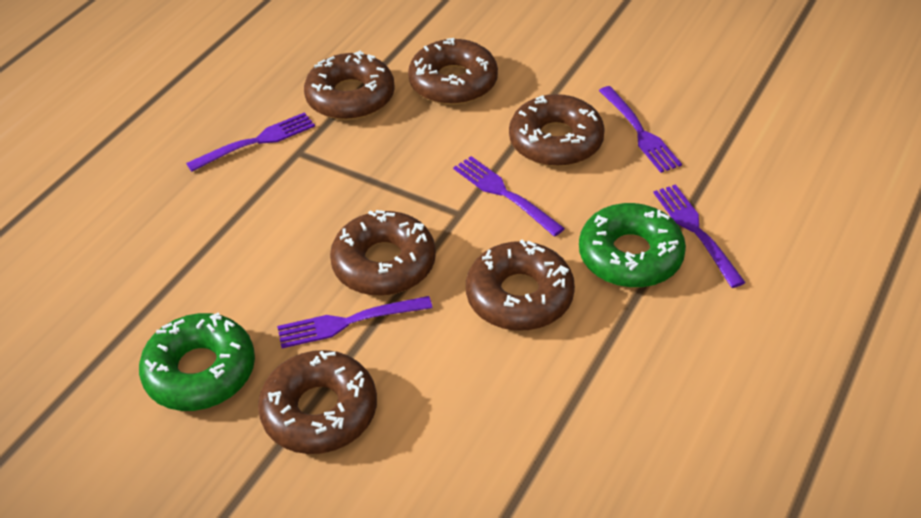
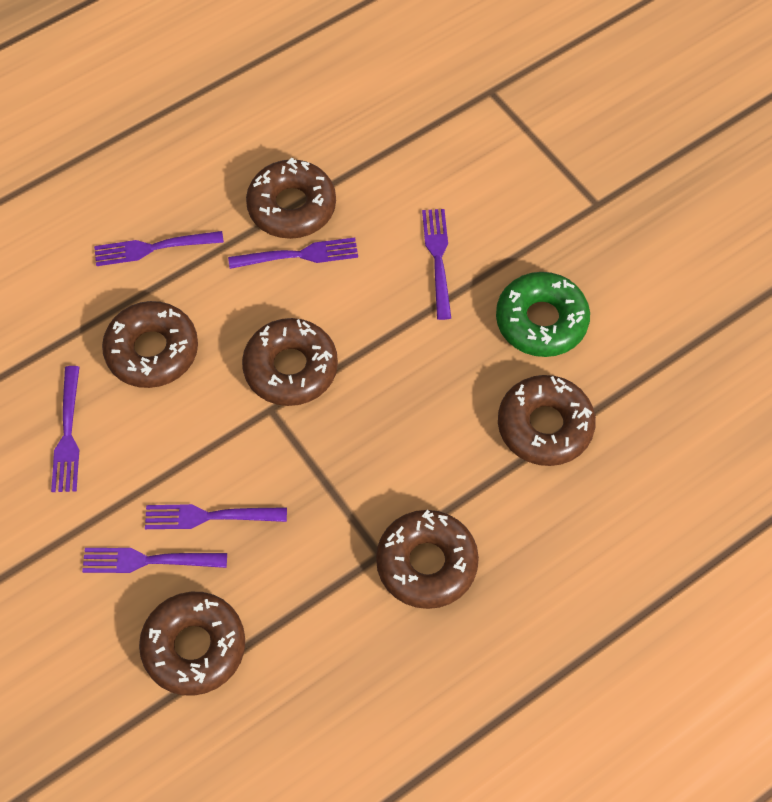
green donut: 2 -> 1
purple fork: 5 -> 6

